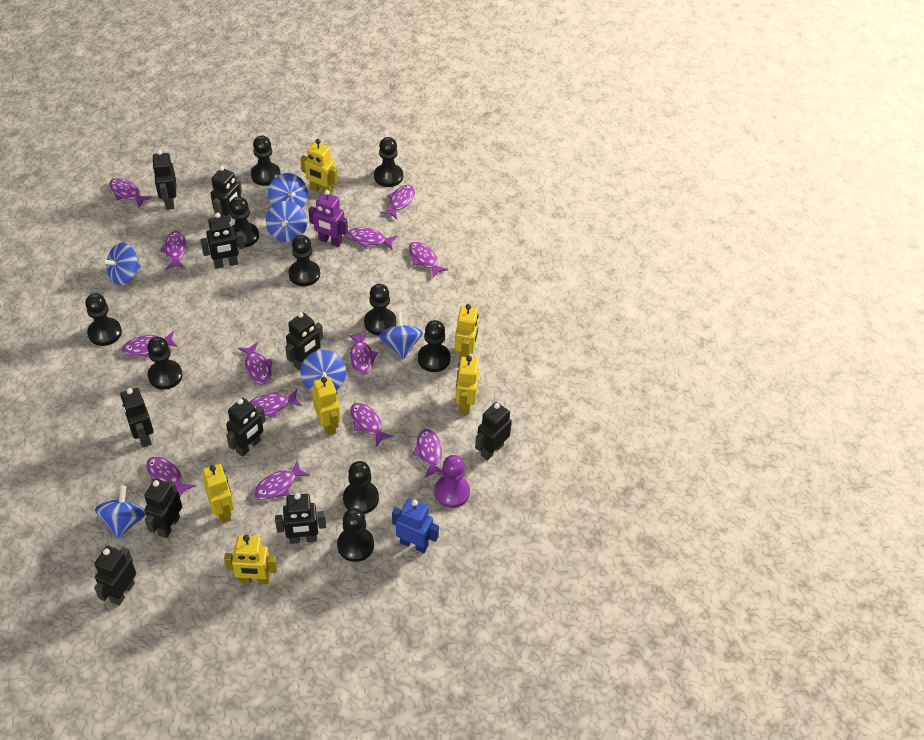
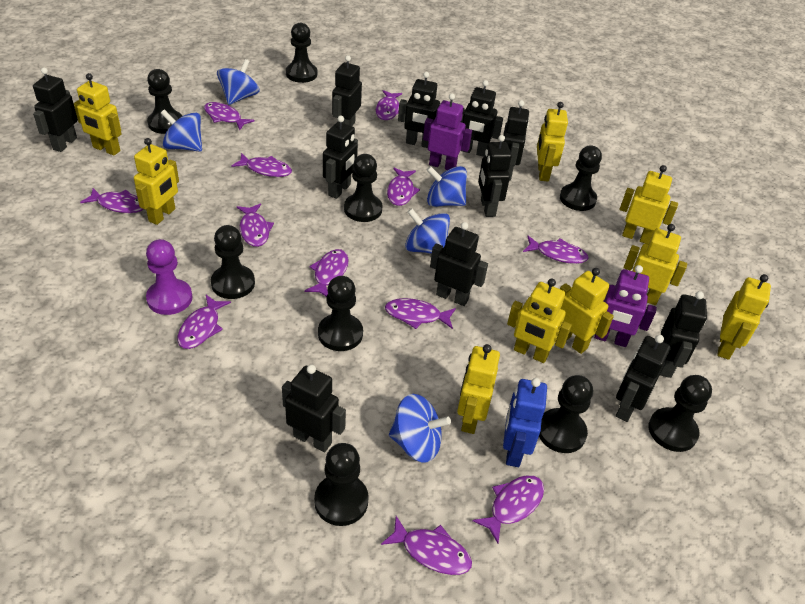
black pawn: 10 -> 9
black robot: 10 -> 11
blue spinning top: 6 -> 5
purple fish: 13 -> 12
purple robot: 1 -> 2
yellow robot: 6 -> 9

